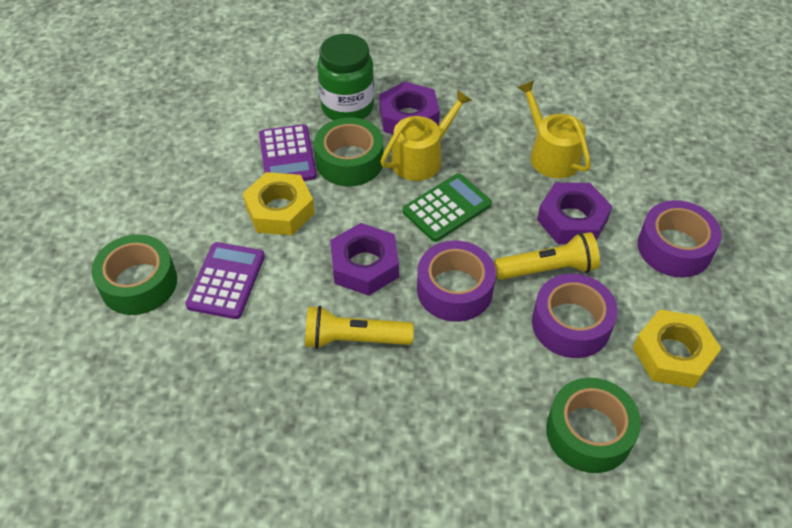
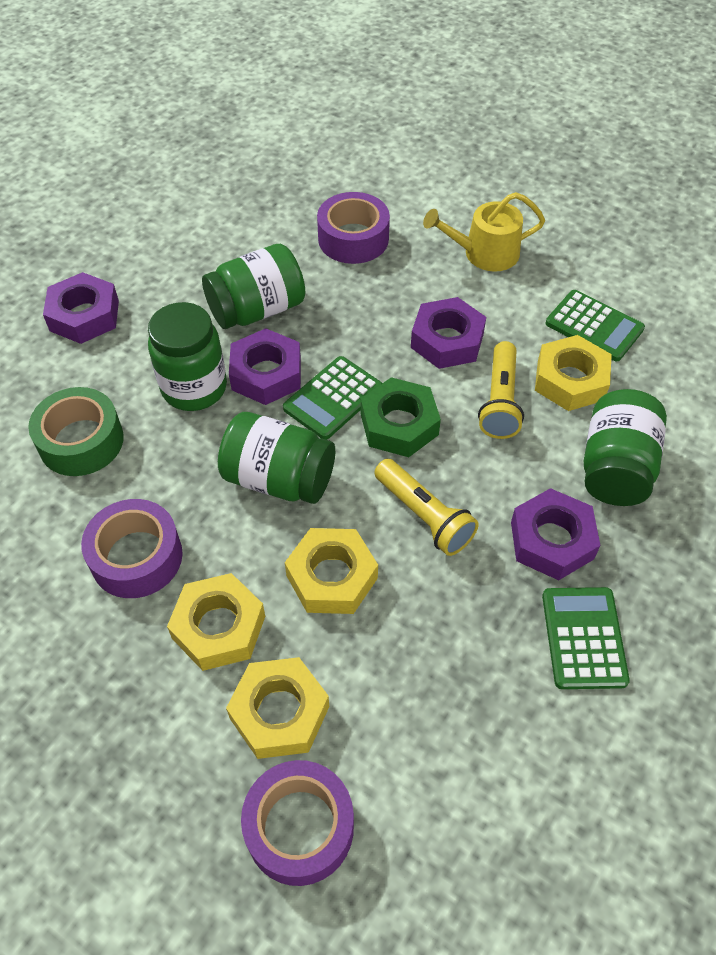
green calculator: 1 -> 3
green jar: 1 -> 4
green nut: 0 -> 1
green tape: 3 -> 1
purple calculator: 2 -> 0
purple nut: 3 -> 4
yellow nut: 2 -> 4
yellow watering can: 2 -> 1

